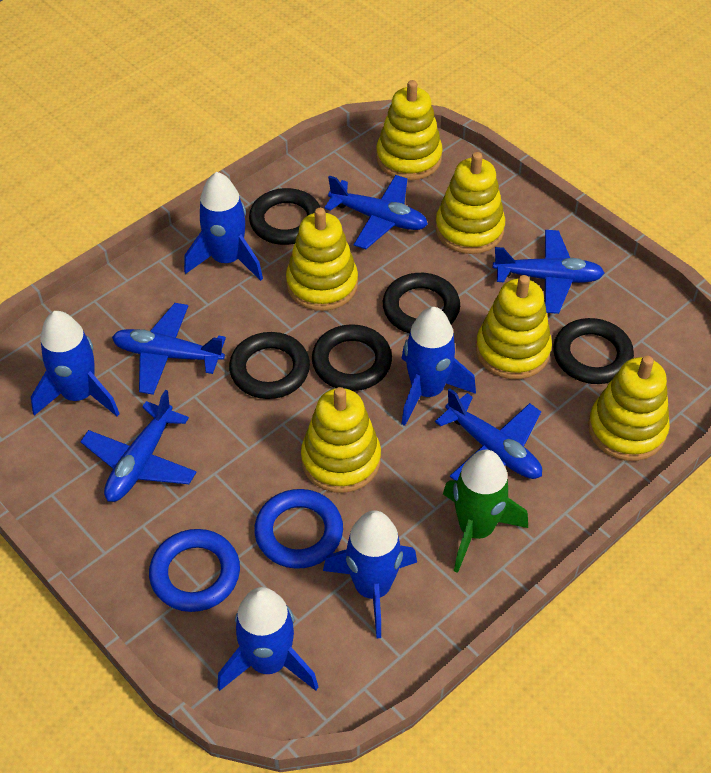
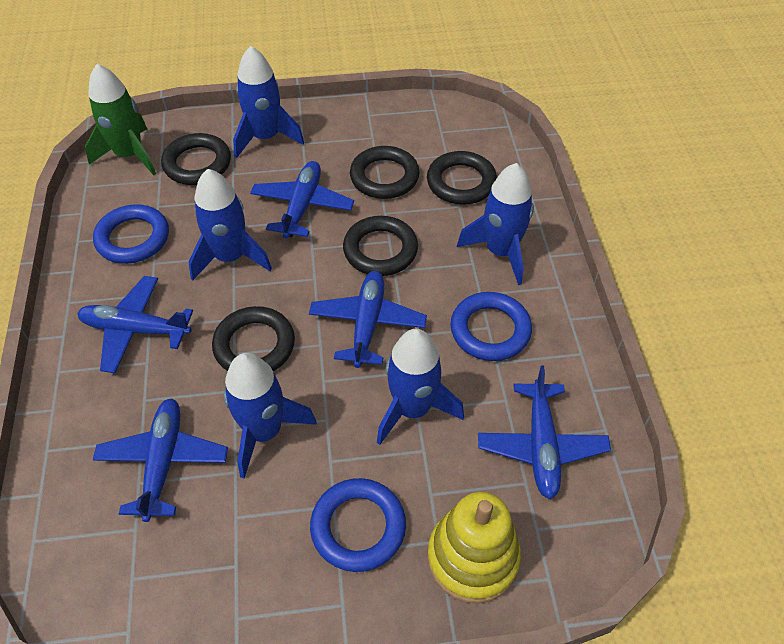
blue ring: 2 -> 3
yellow stacking toy: 6 -> 1

